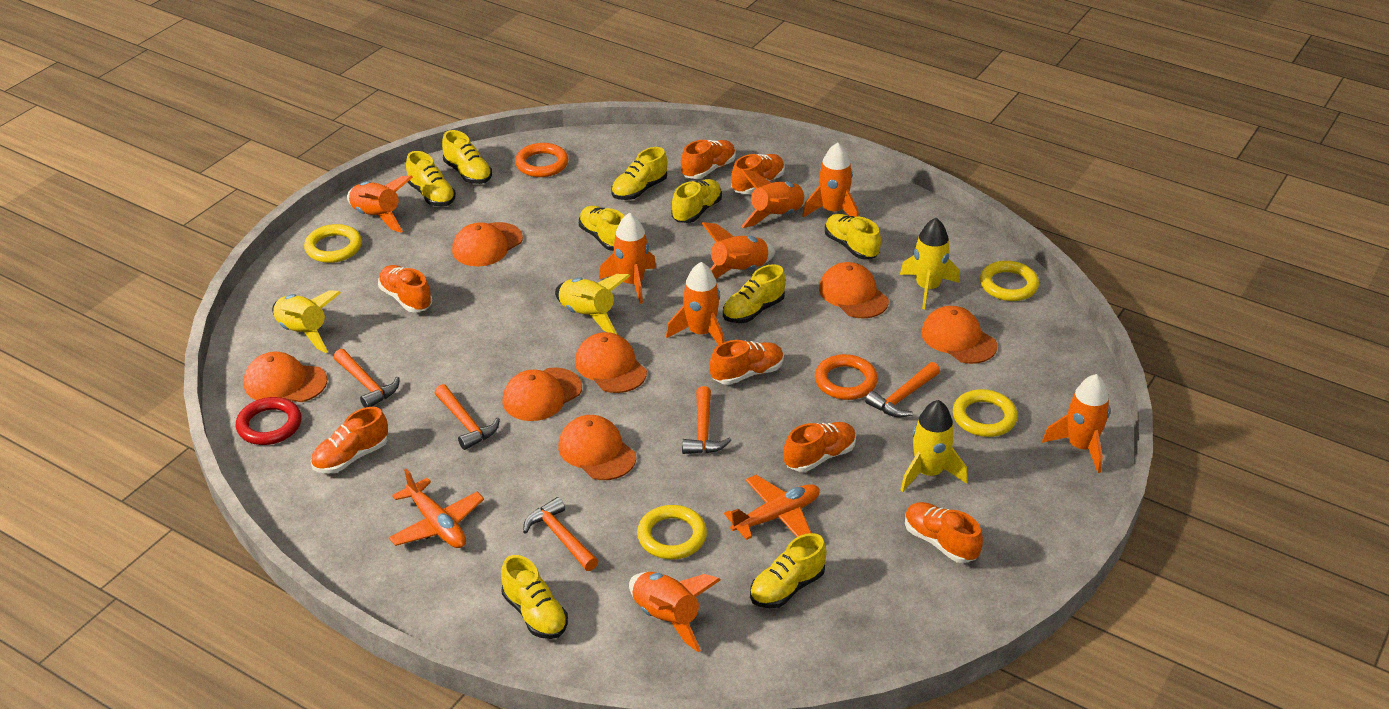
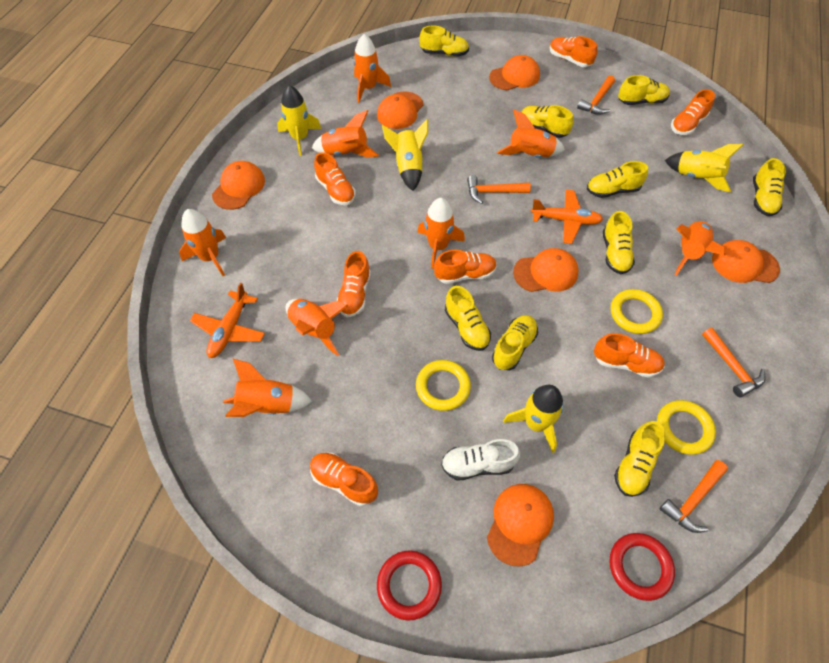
orange cap: 7 -> 6
orange hammer: 5 -> 4
orange ring: 2 -> 0
red ring: 1 -> 2
white shoe: 0 -> 1
yellow ring: 4 -> 3

